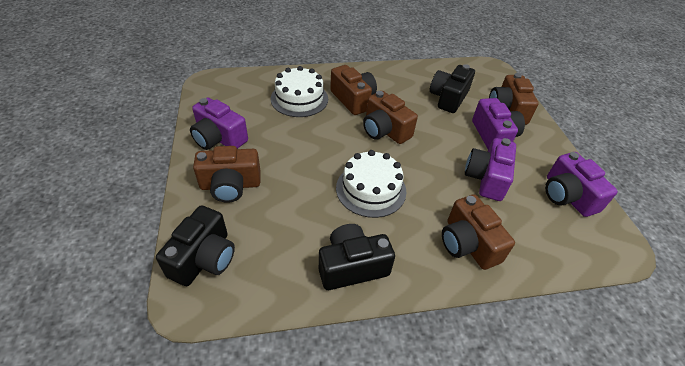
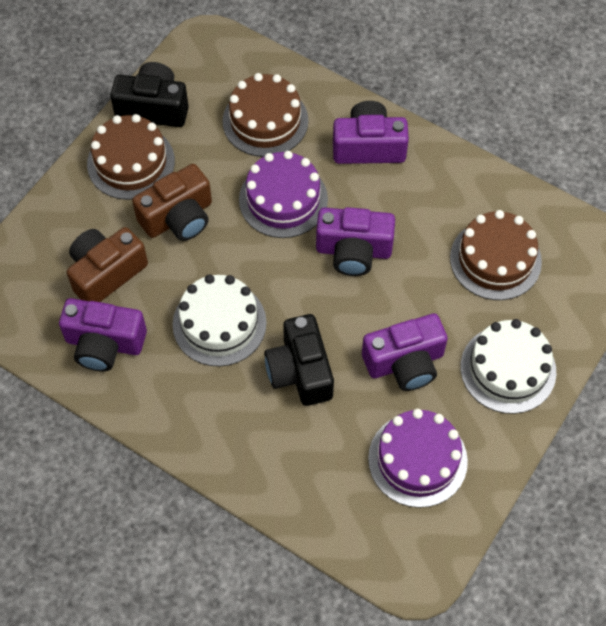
black camera: 3 -> 2
brown cake: 0 -> 3
brown camera: 5 -> 2
purple cake: 0 -> 2

